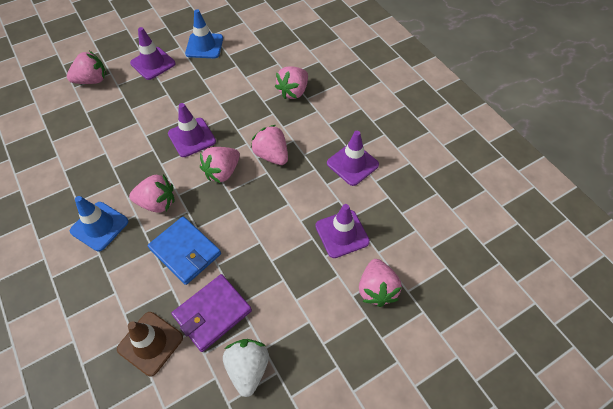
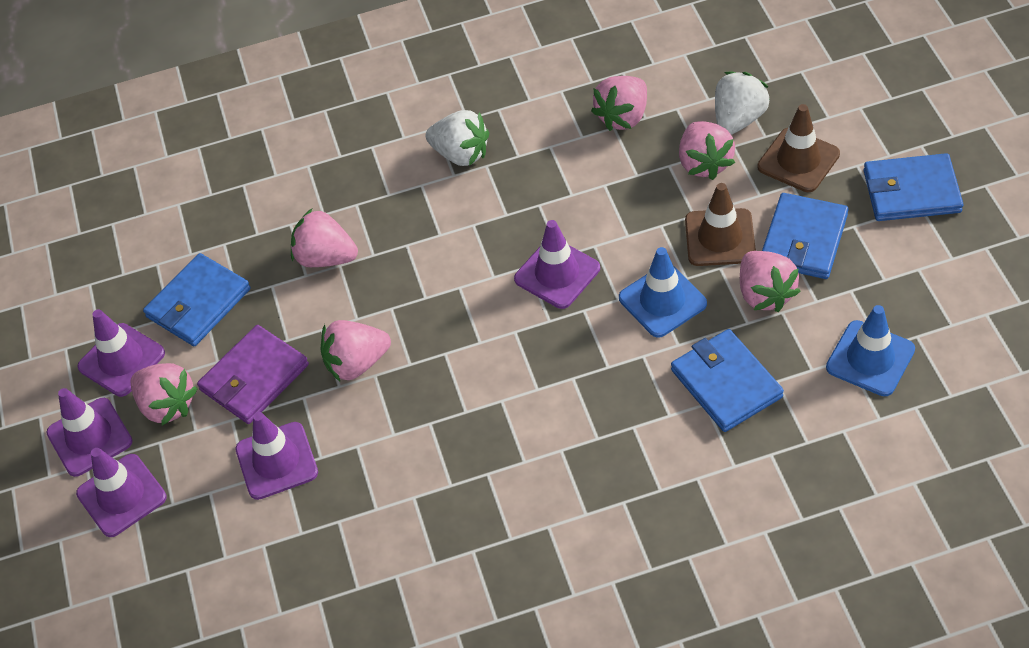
blue wallet: 1 -> 4
brown traffic cone: 1 -> 2
purple traffic cone: 4 -> 5
white strawberry: 1 -> 2

